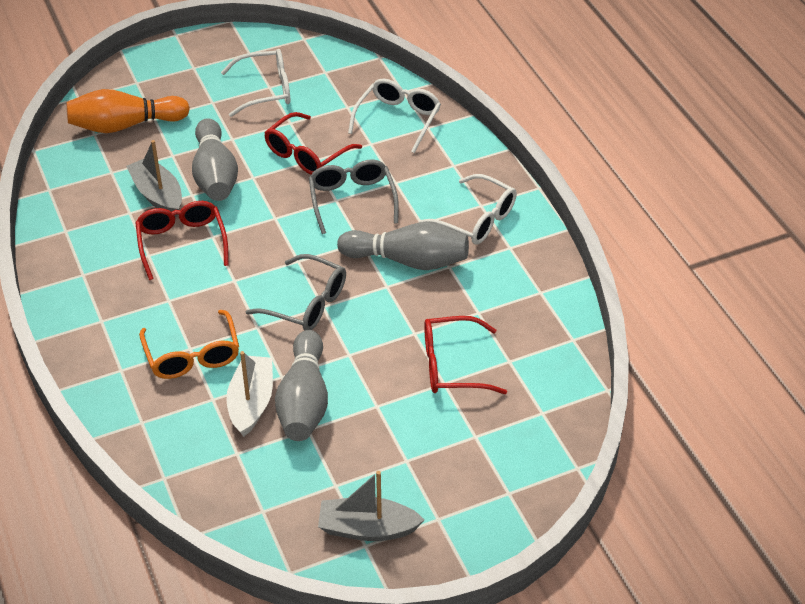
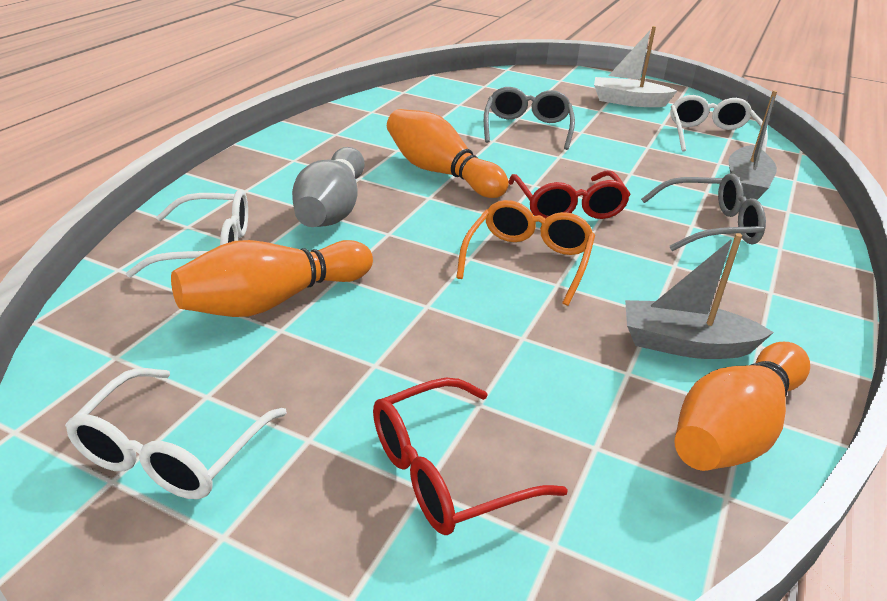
grey bowling pin: 3 -> 1
orange bowling pin: 1 -> 3
red glasses: 3 -> 2

